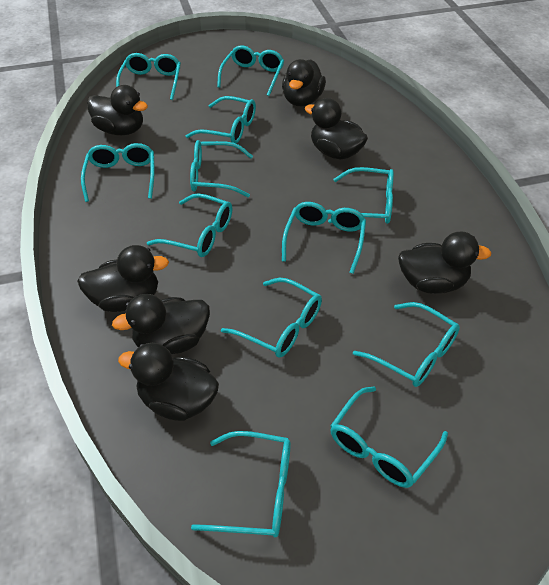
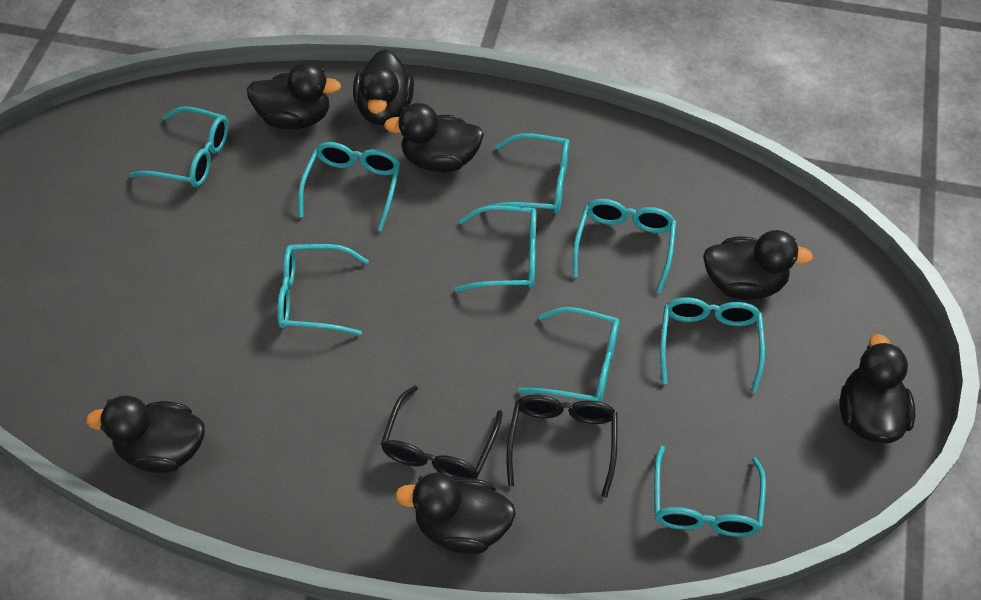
black glasses: 0 -> 2
turquoise glasses: 12 -> 9

